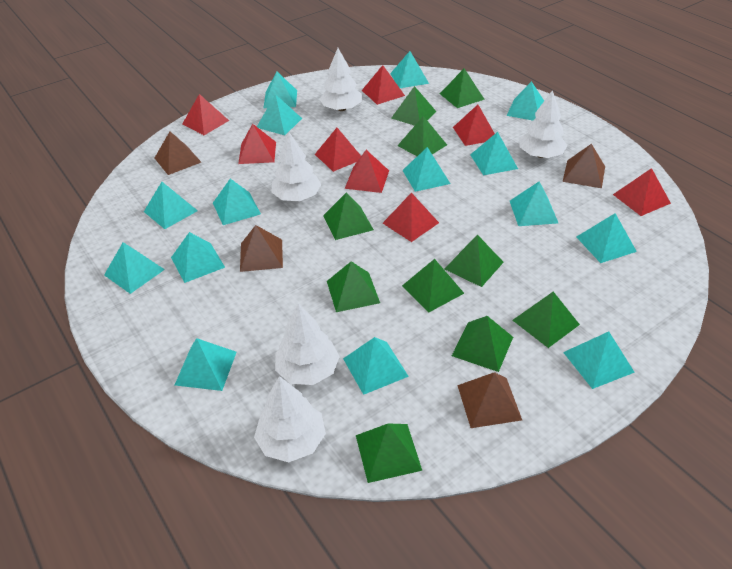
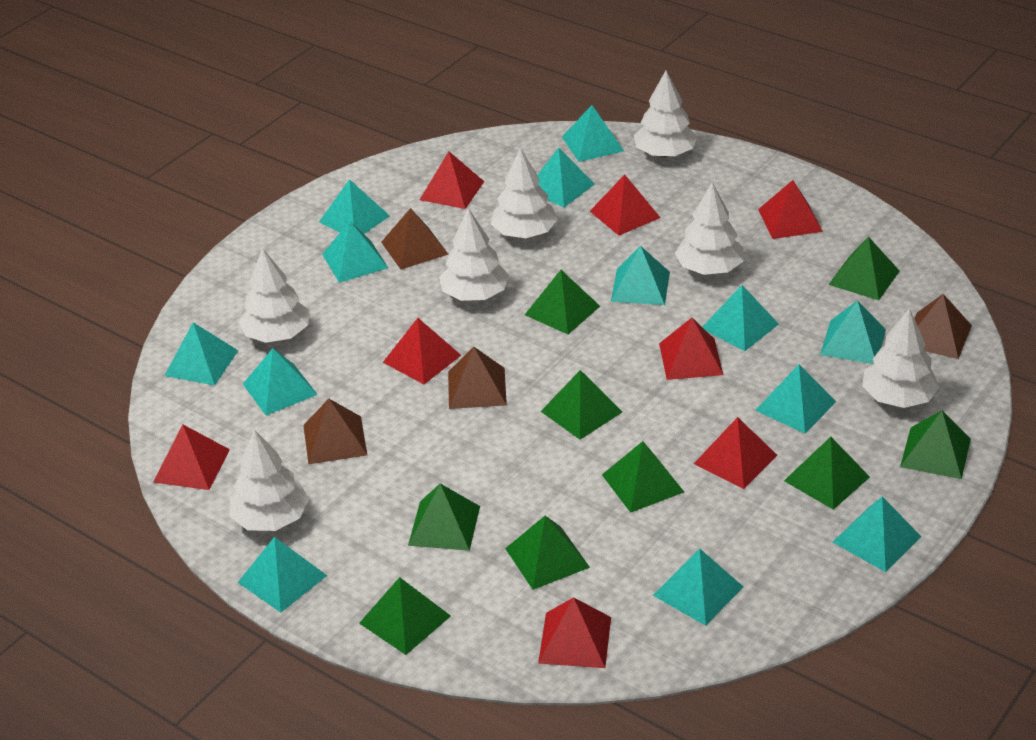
green pyramid: 10 -> 9
turquoise pyramid: 15 -> 13
white tree: 5 -> 7

